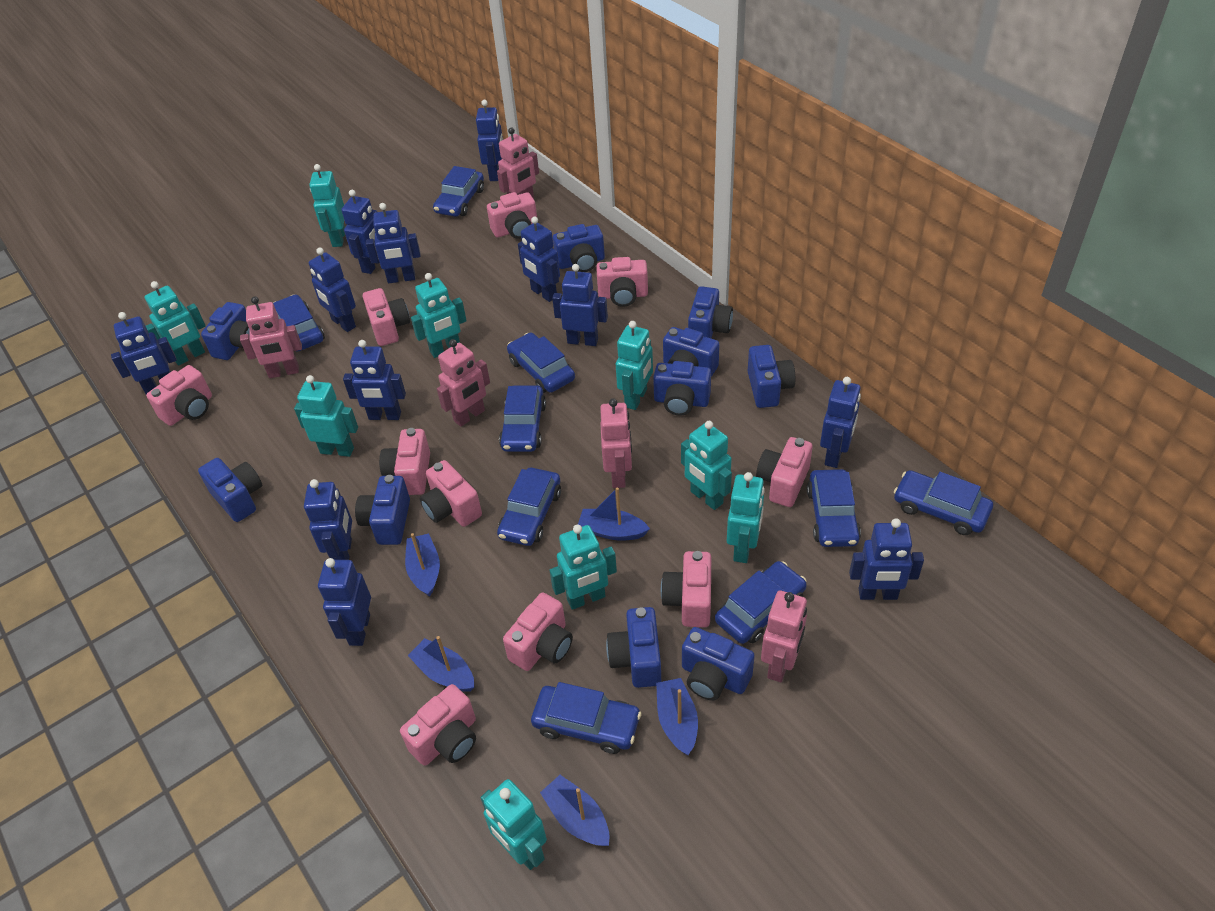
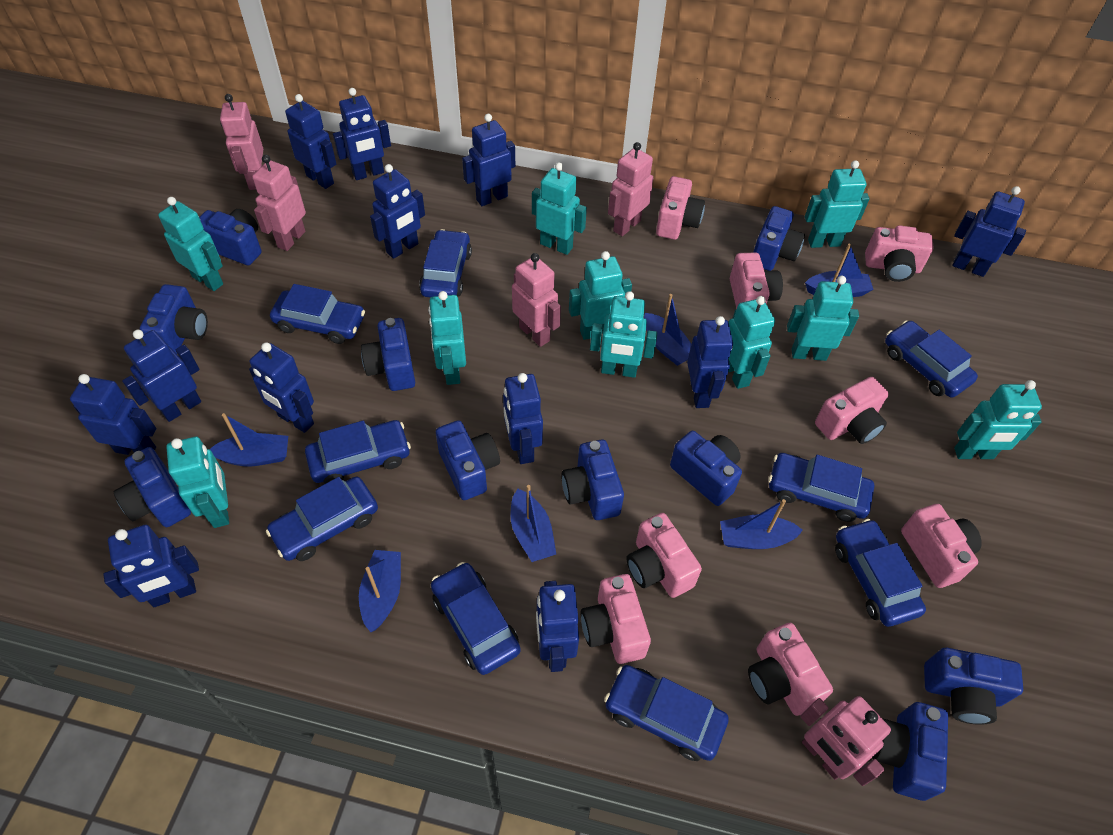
blue boat: 5 -> 6
pink camera: 10 -> 8
turquoise robot: 9 -> 10

